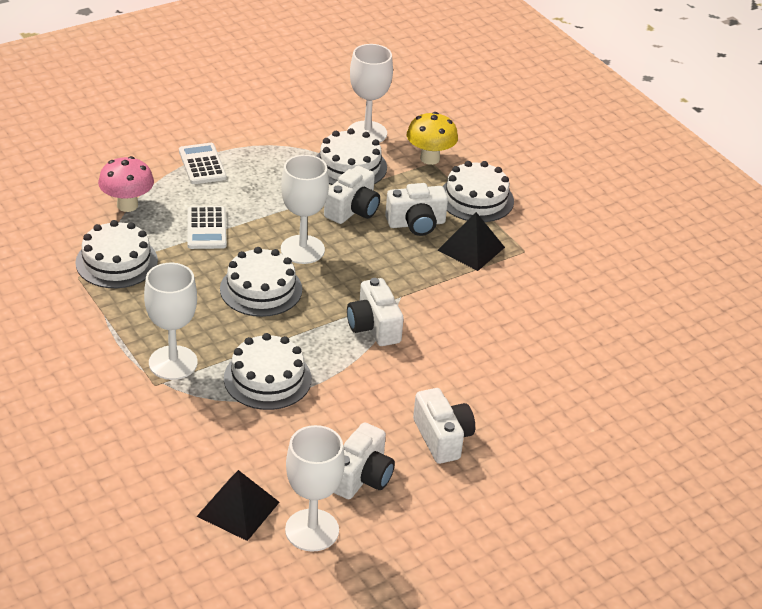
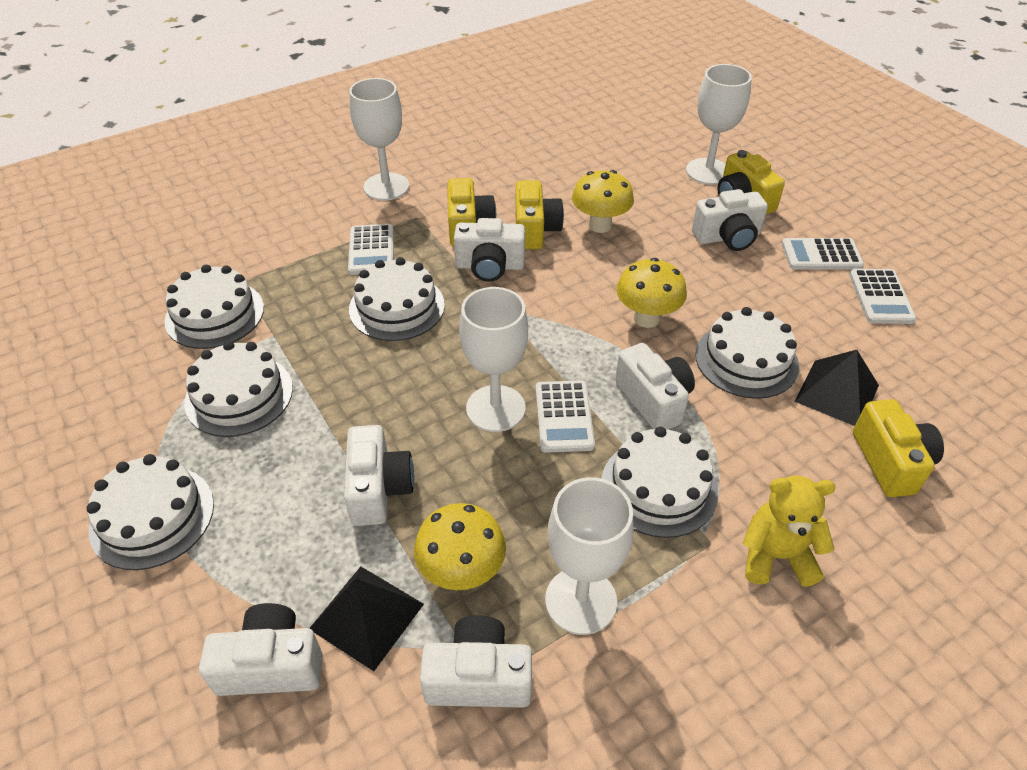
pink mushroom: 1 -> 0
white cake: 5 -> 6
white calculator: 2 -> 4
white camera: 5 -> 6
yellow camera: 0 -> 4
yellow mushroom: 1 -> 3
yellow teddy bear: 0 -> 1

